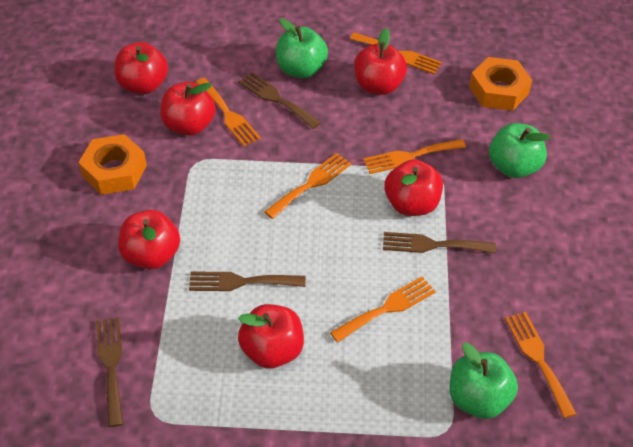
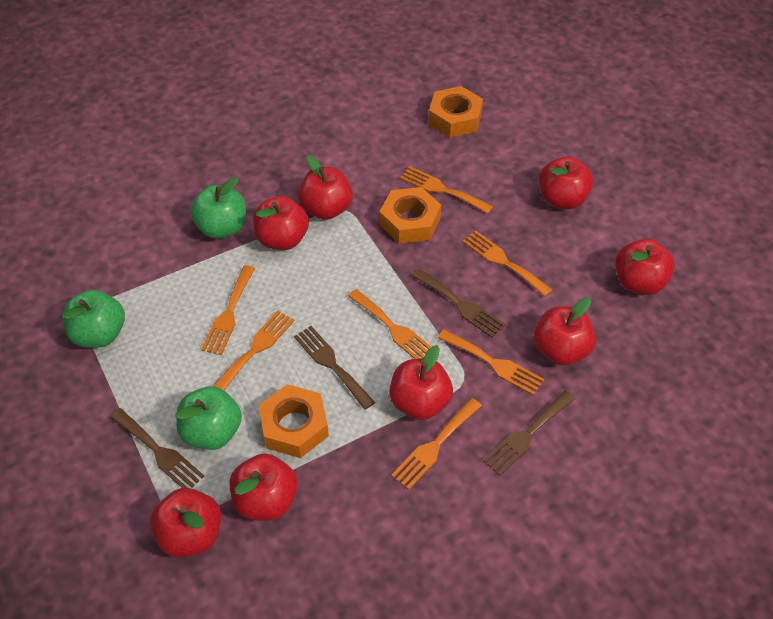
orange fork: 6 -> 7
orange nut: 2 -> 3
red apple: 6 -> 8

